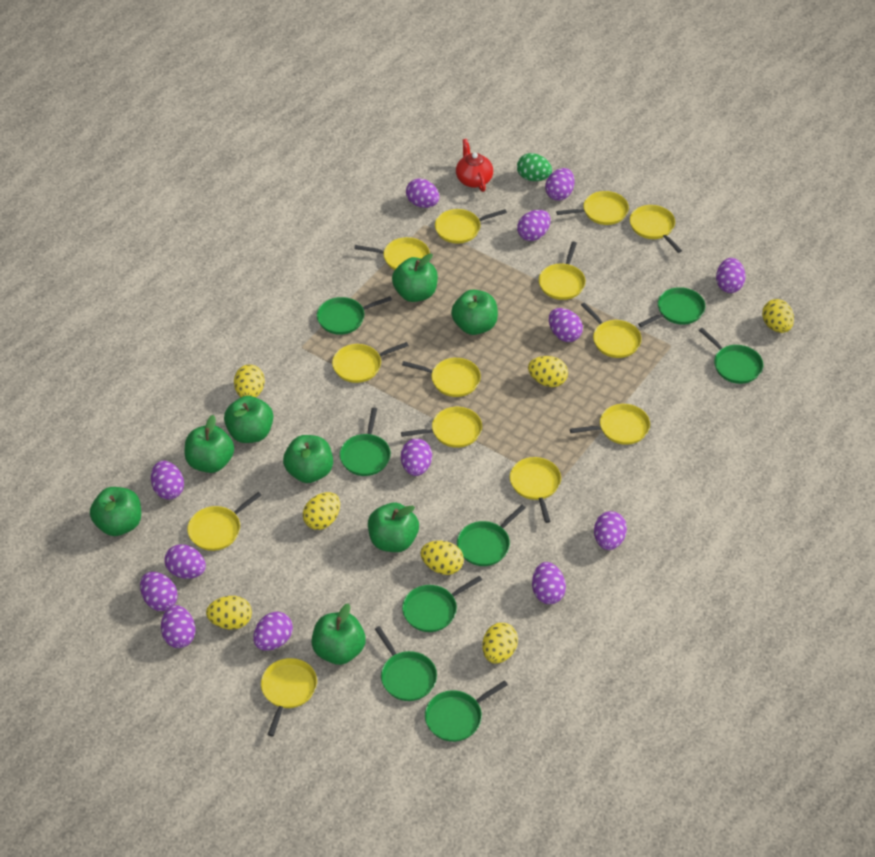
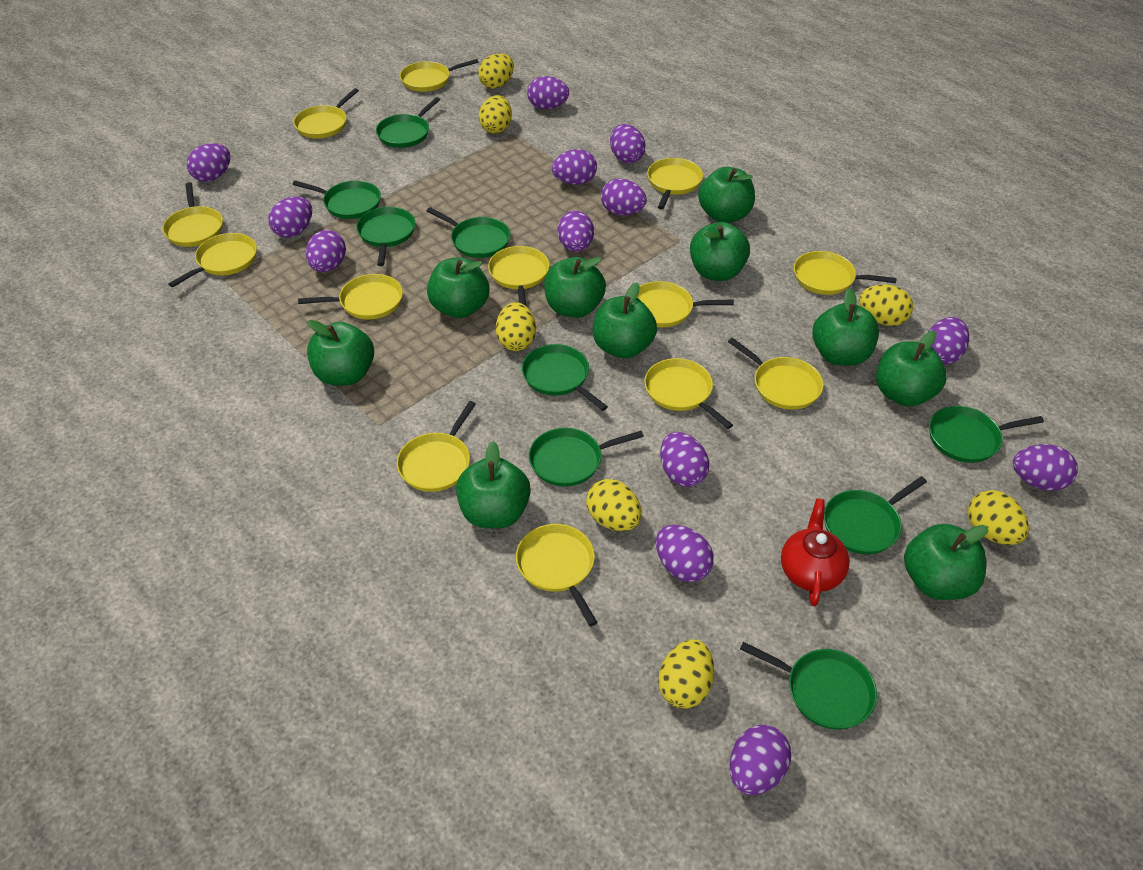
green apple: 8 -> 10
green egg: 1 -> 0
green pan: 8 -> 9

